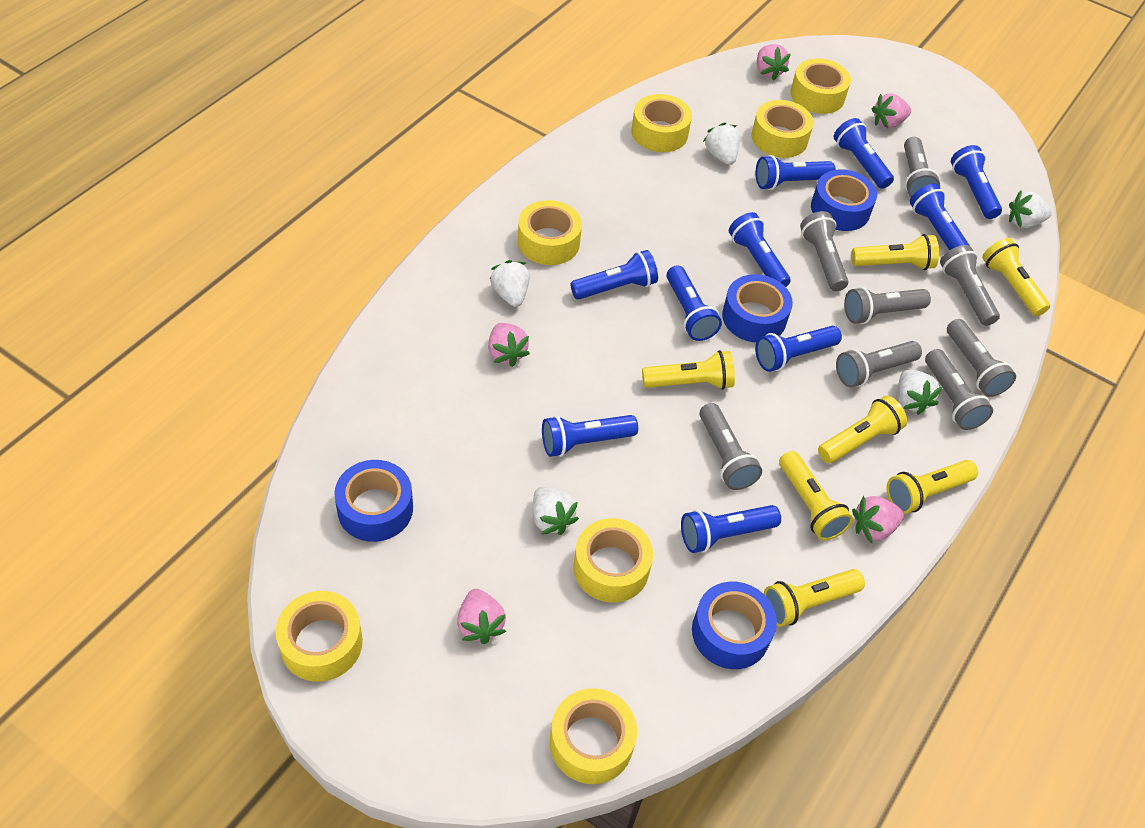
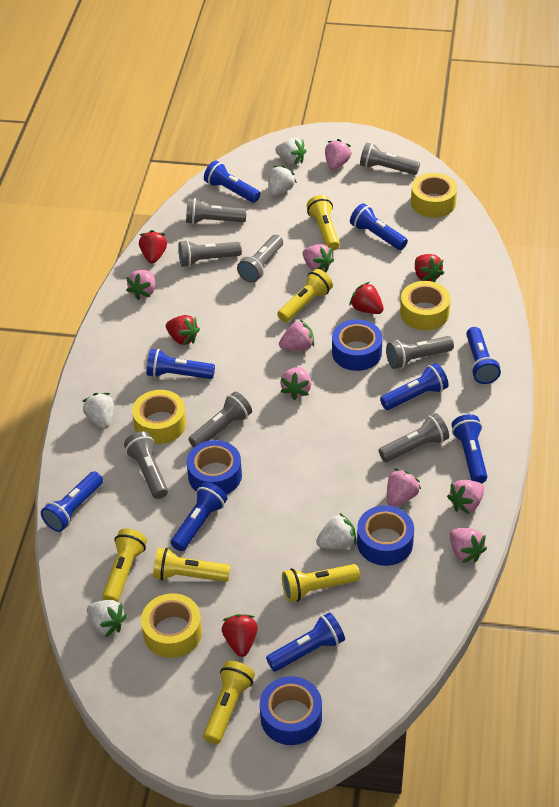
blue flashlight: 10 -> 9
pink strawberry: 5 -> 8
red strawberry: 0 -> 5
yellow flashlight: 7 -> 6
yellow tape: 7 -> 4

